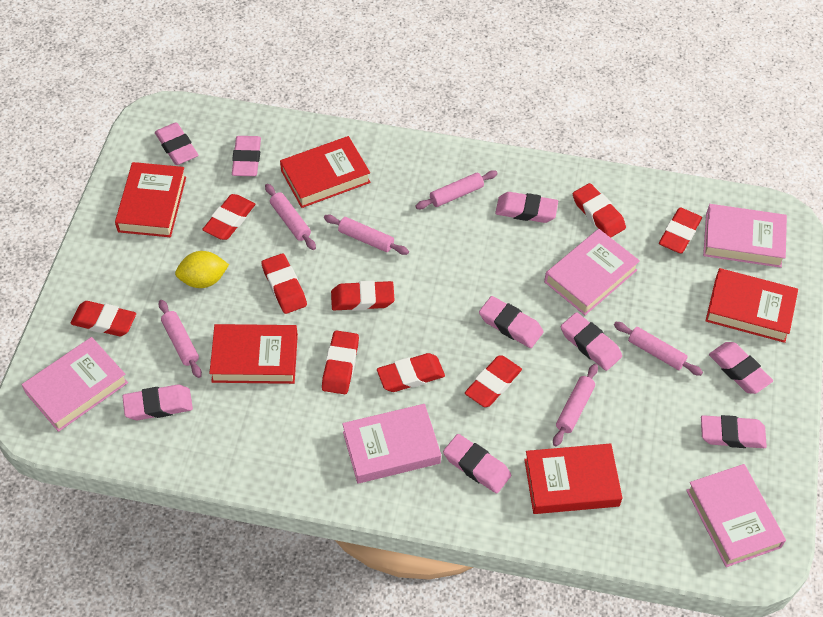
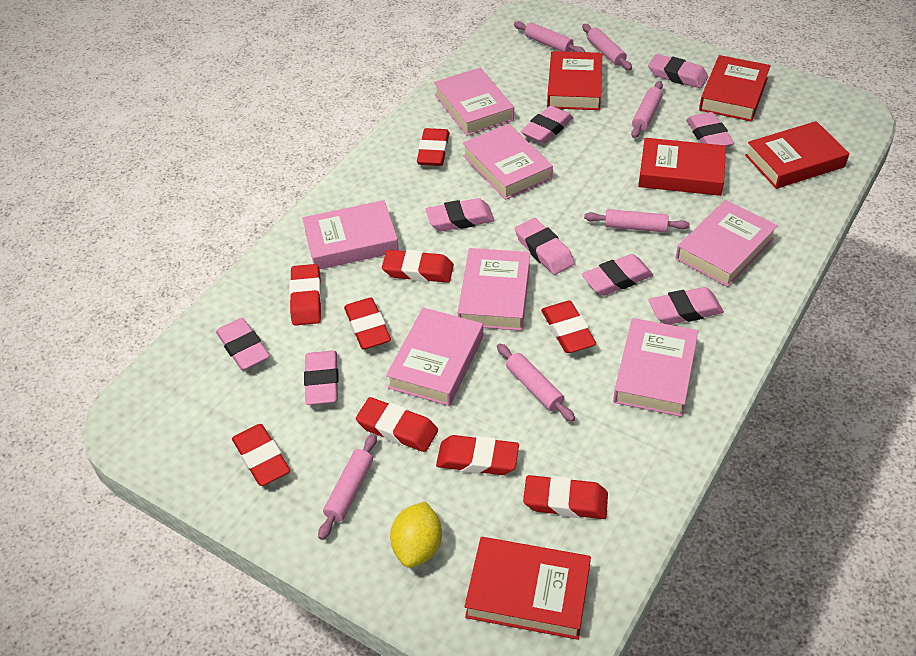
pink book: 5 -> 7

